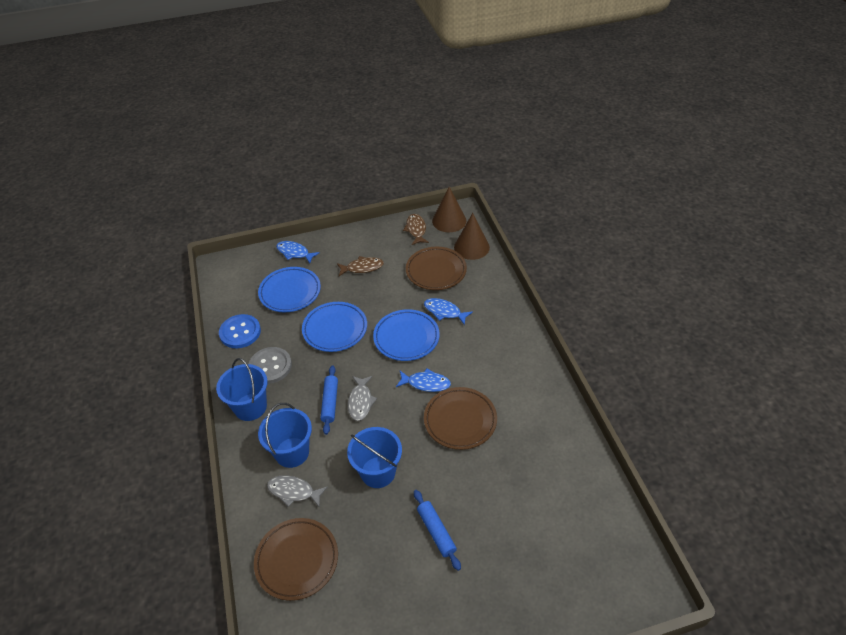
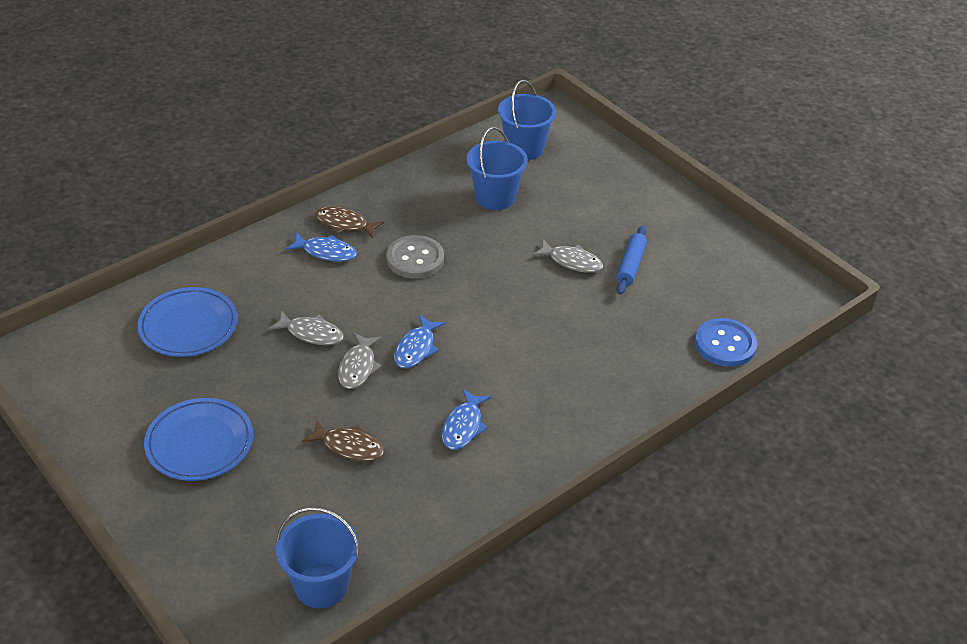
blue plate: 3 -> 2
blue rolling pin: 2 -> 1
brown cone: 2 -> 0
brown plate: 3 -> 0
grey fish: 2 -> 3

